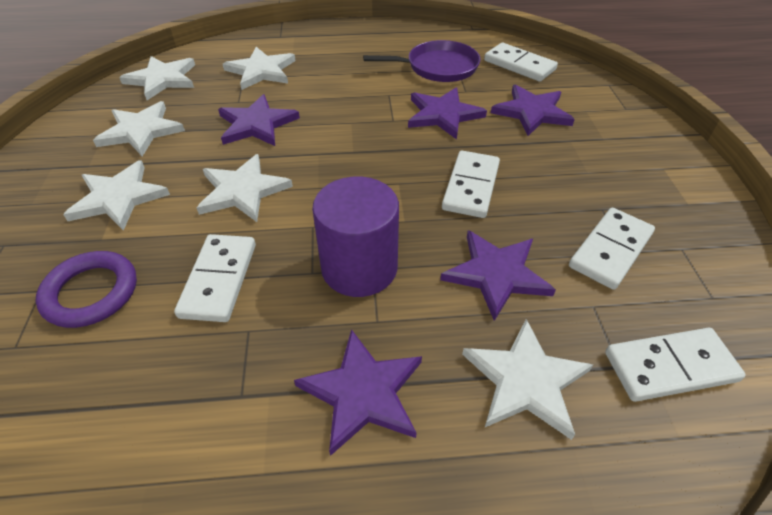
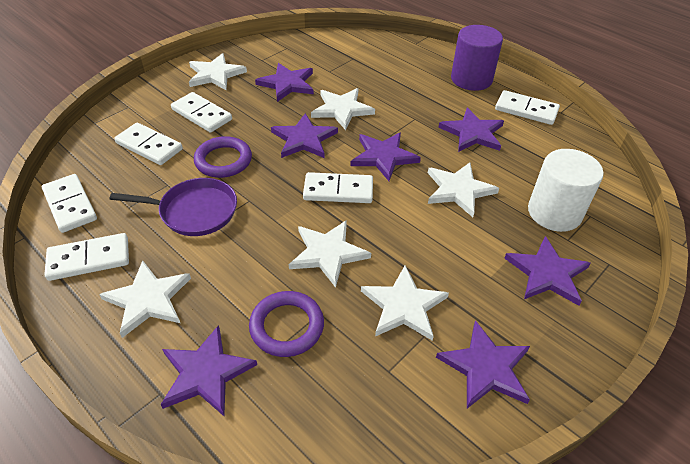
purple ring: 1 -> 2
purple star: 5 -> 7
white cylinder: 0 -> 1
white domino: 5 -> 6

